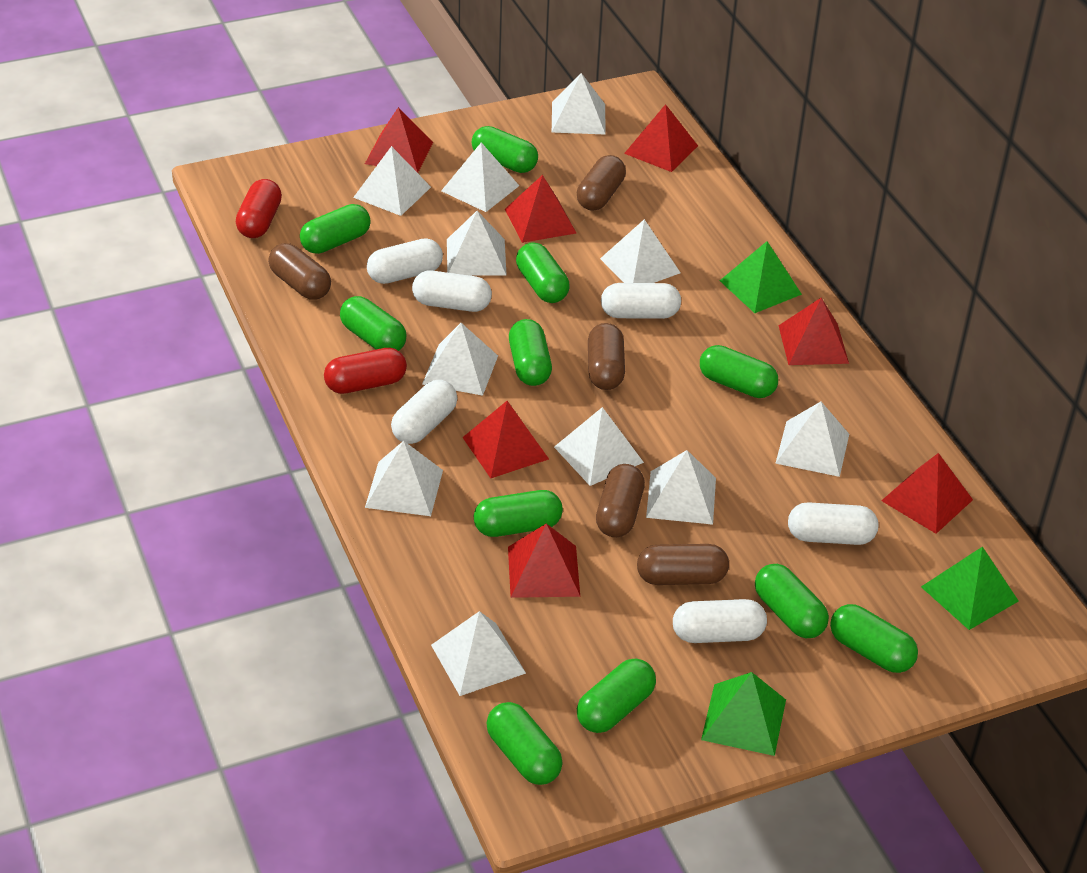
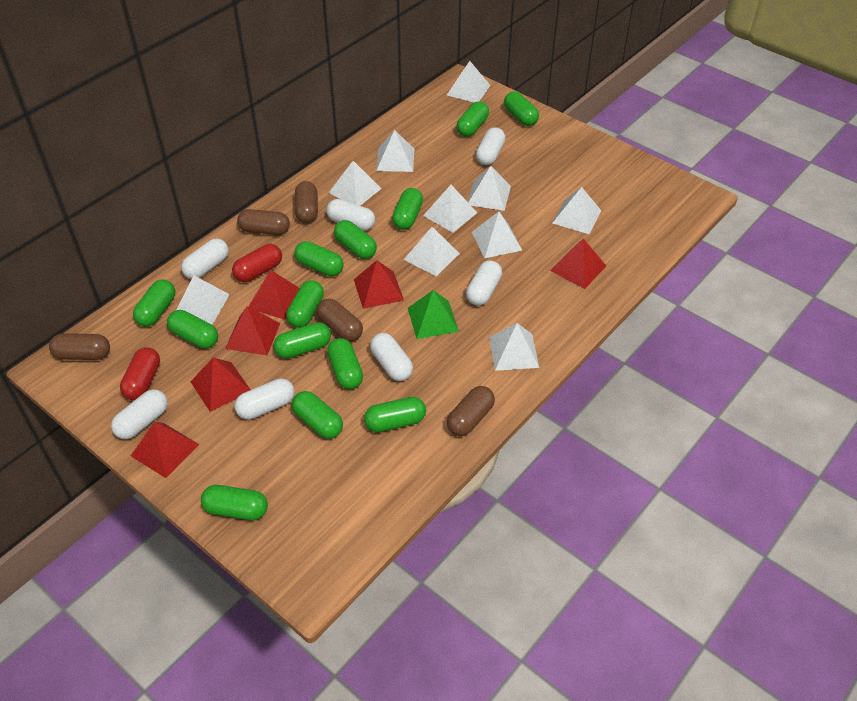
green capsule: 11 -> 13
green pyramid: 3 -> 1
red pyramid: 7 -> 6
white capsule: 6 -> 7
white pyramid: 11 -> 10

